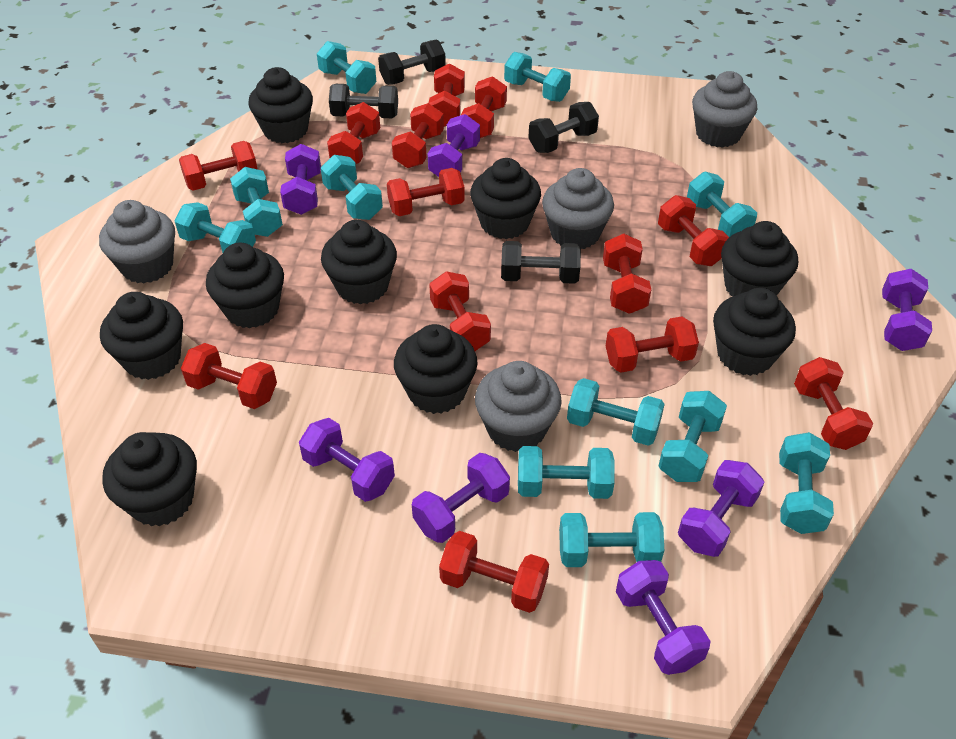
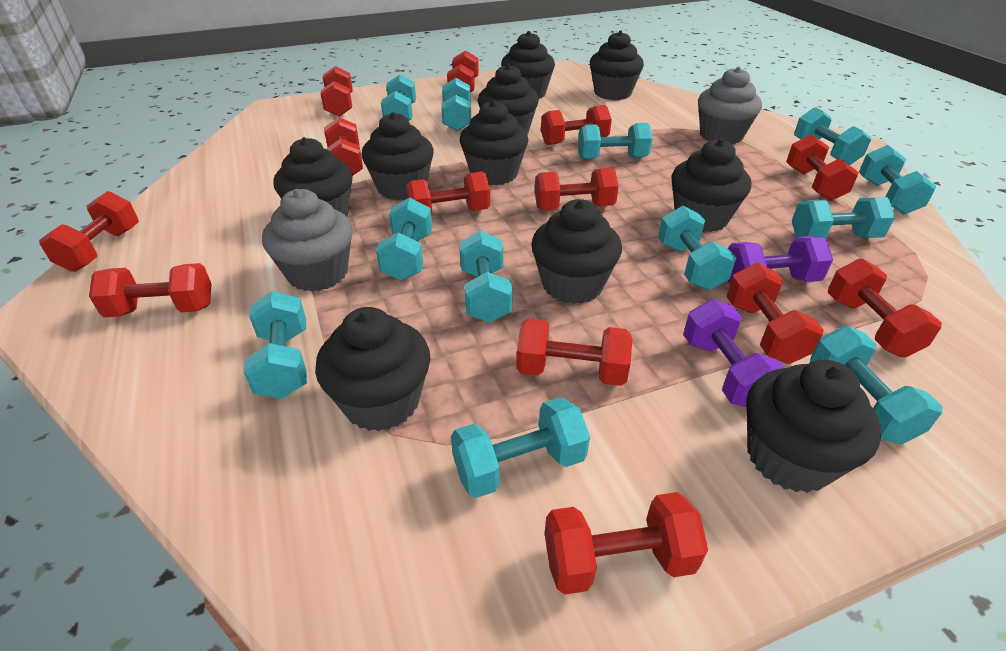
black cupcake: 9 -> 10
black dumbbell: 4 -> 0
grey cupcake: 4 -> 2
purple dumbbell: 7 -> 2
turquoise dumbbell: 11 -> 12

